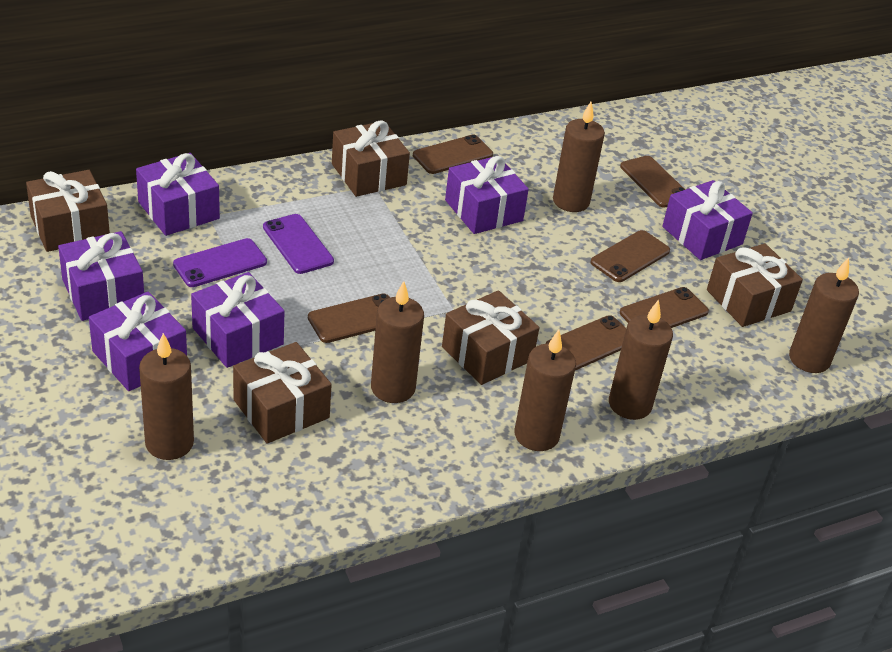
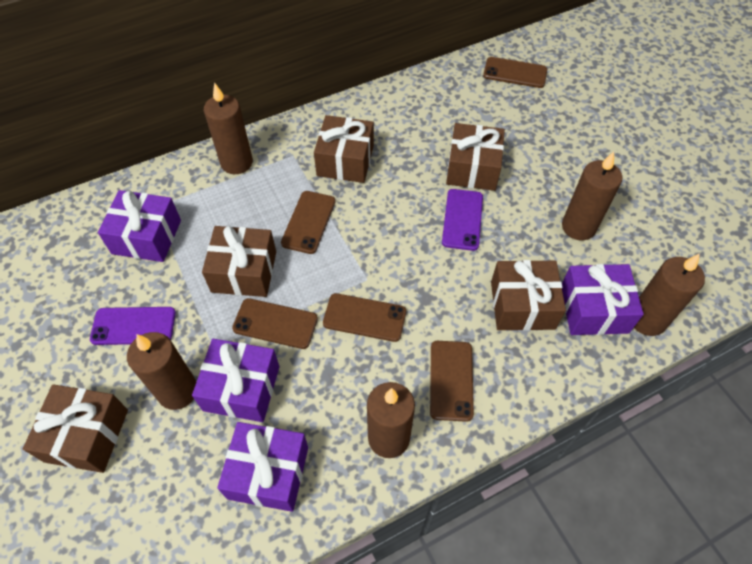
brown candle: 6 -> 5
brown phone: 6 -> 5
purple gift: 6 -> 4

